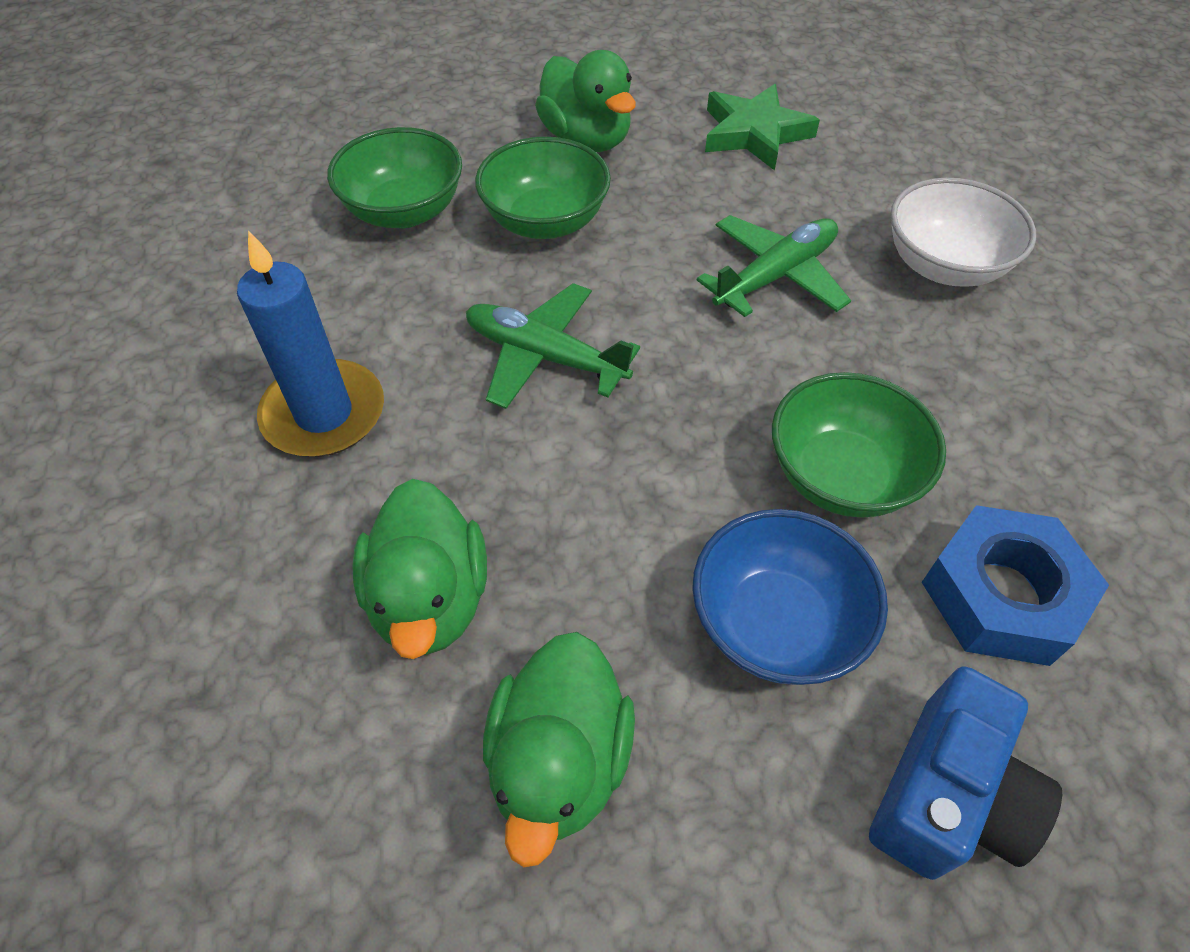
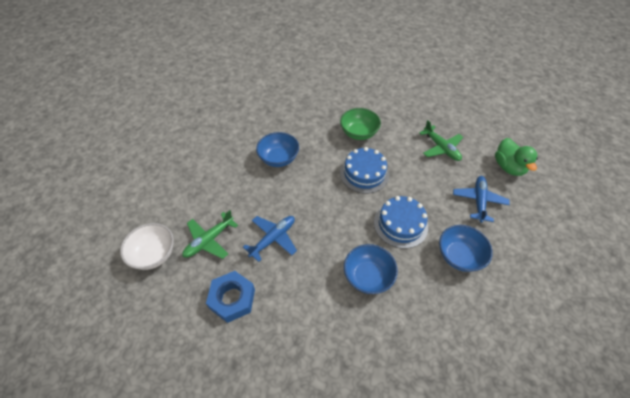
blue bowl: 1 -> 3
blue cake: 0 -> 2
blue camera: 1 -> 0
blue candle: 1 -> 0
blue plane: 0 -> 2
green bowl: 3 -> 1
green duck: 3 -> 1
green star: 1 -> 0

